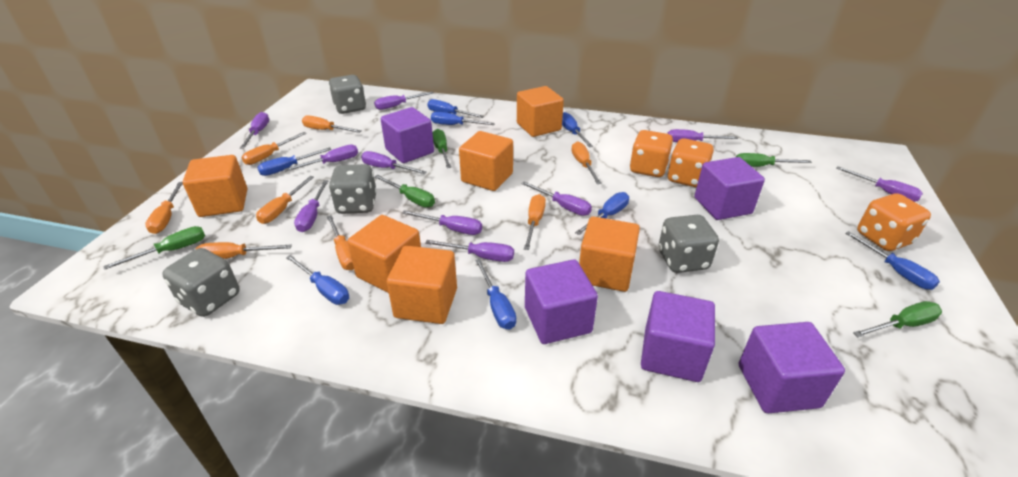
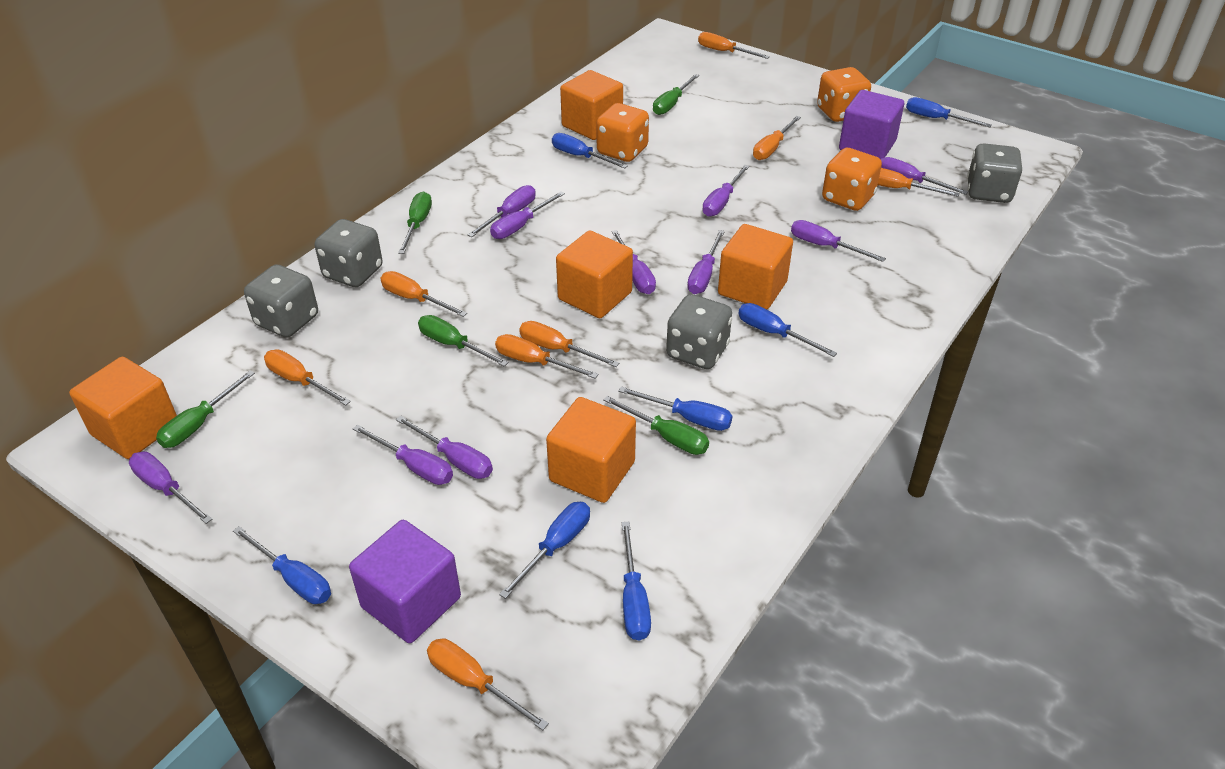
blue screwdriver: 8 -> 7
orange cube: 6 -> 5
purple cube: 5 -> 2

